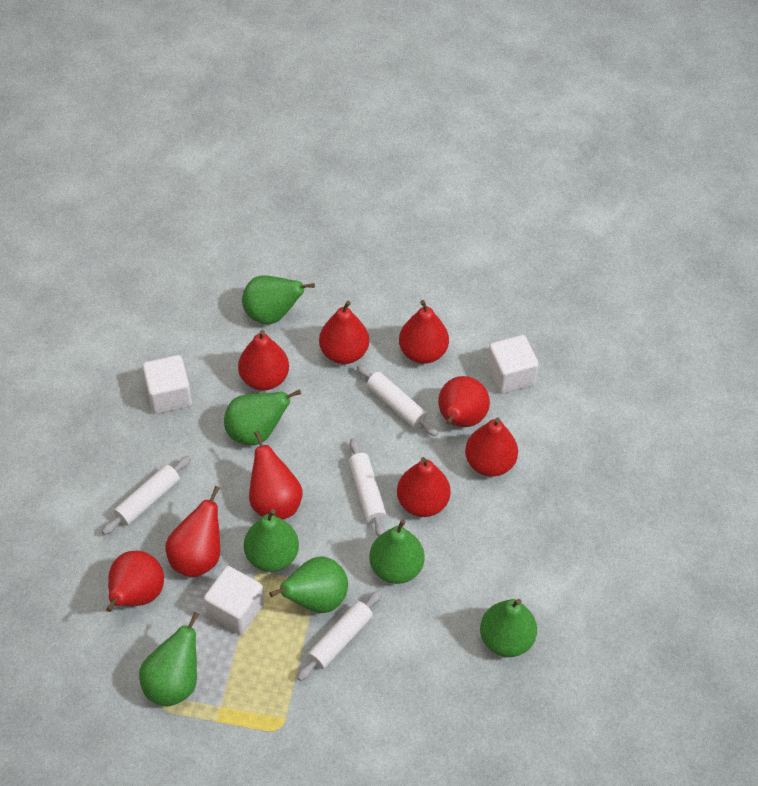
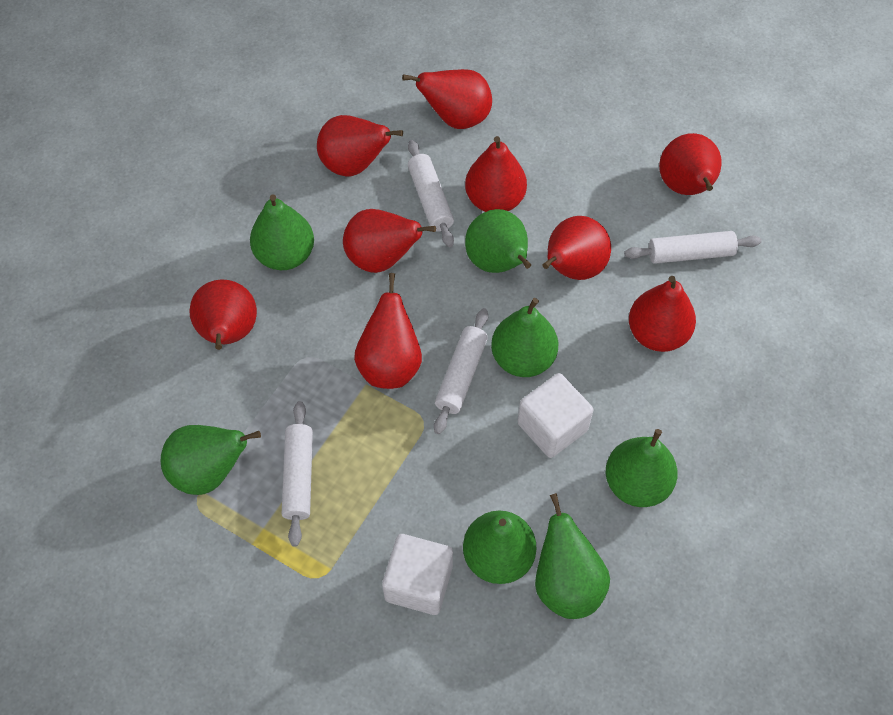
white cube: 3 -> 2

